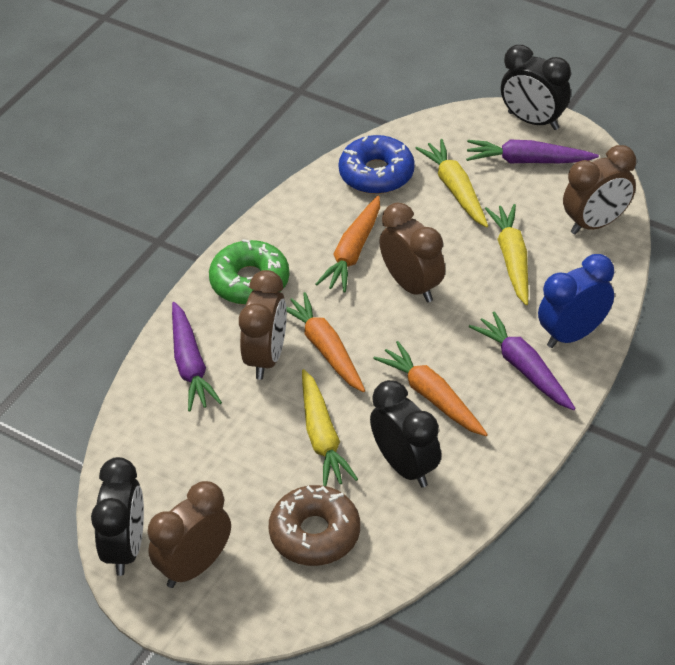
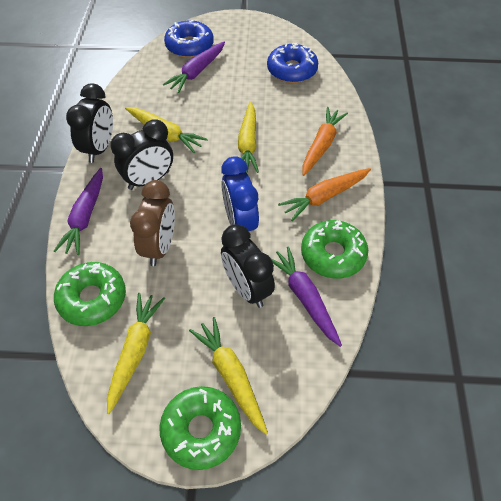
blue donut: 1 -> 2
brown clock: 4 -> 1
brown donut: 1 -> 0
green donut: 1 -> 3
orange carrot: 3 -> 2
yellow carrot: 3 -> 4

